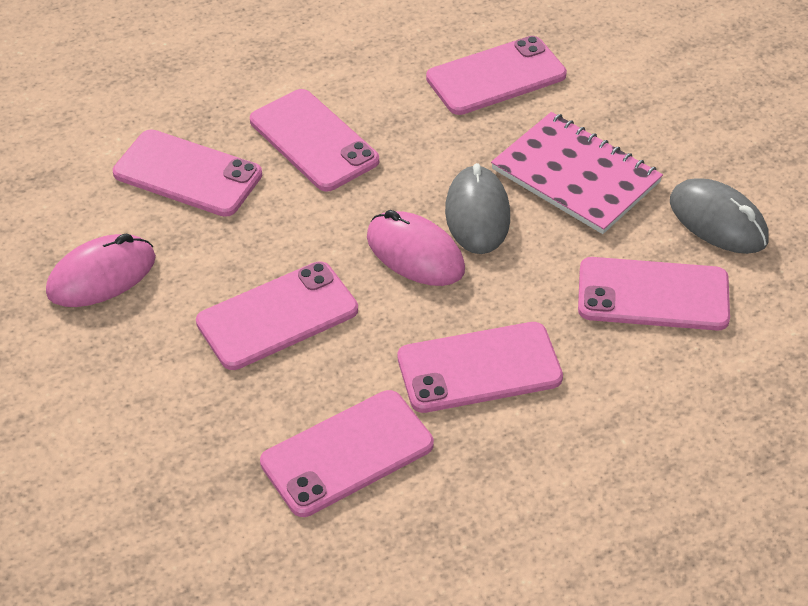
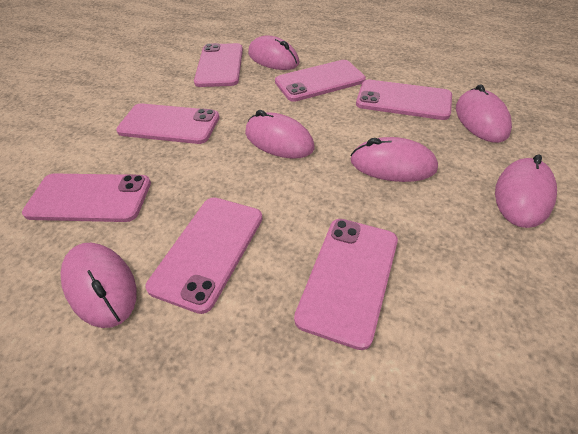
grey mouse: 2 -> 0
pink mouse: 2 -> 6
pink notebook: 1 -> 0

